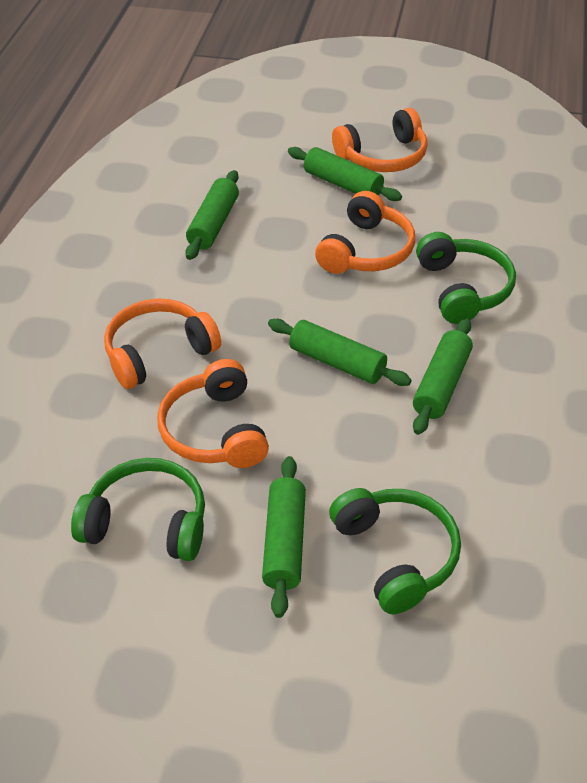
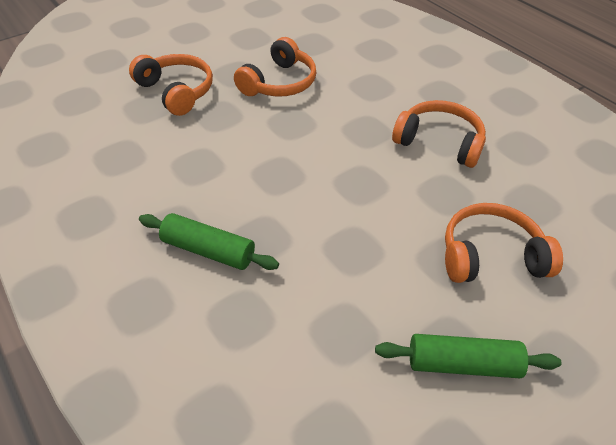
green headphones: 3 -> 0
green rolling pin: 5 -> 2

